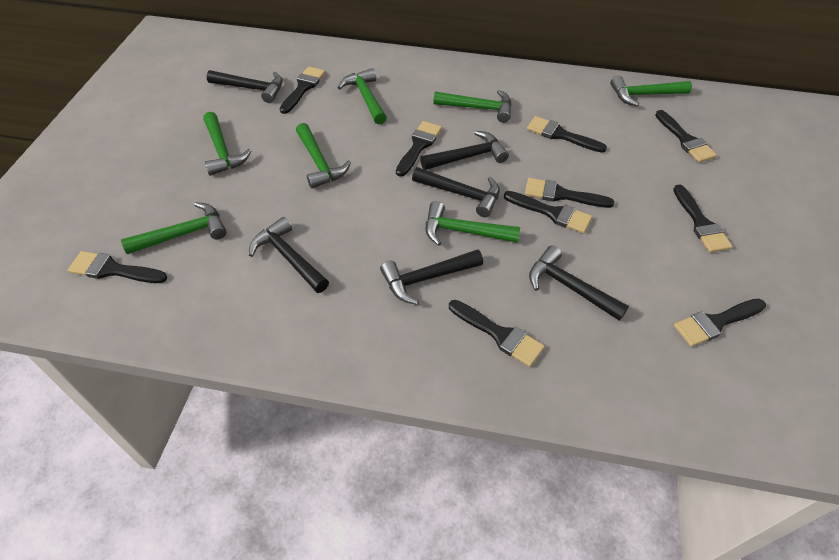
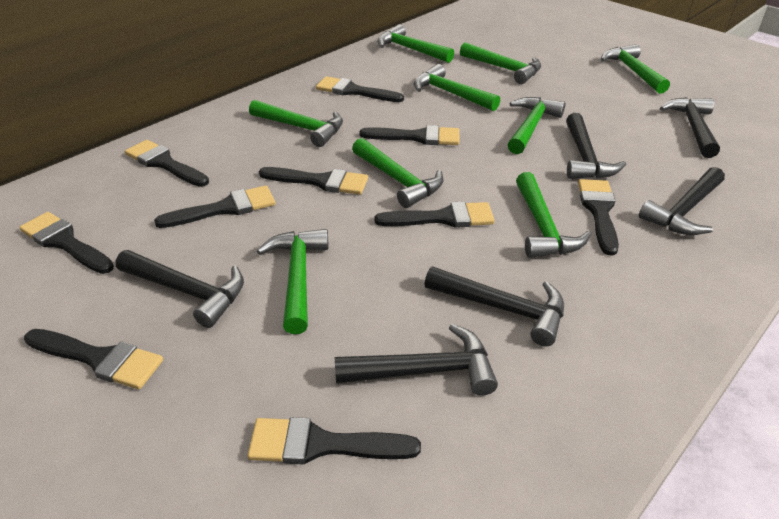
green hammer: 7 -> 9

